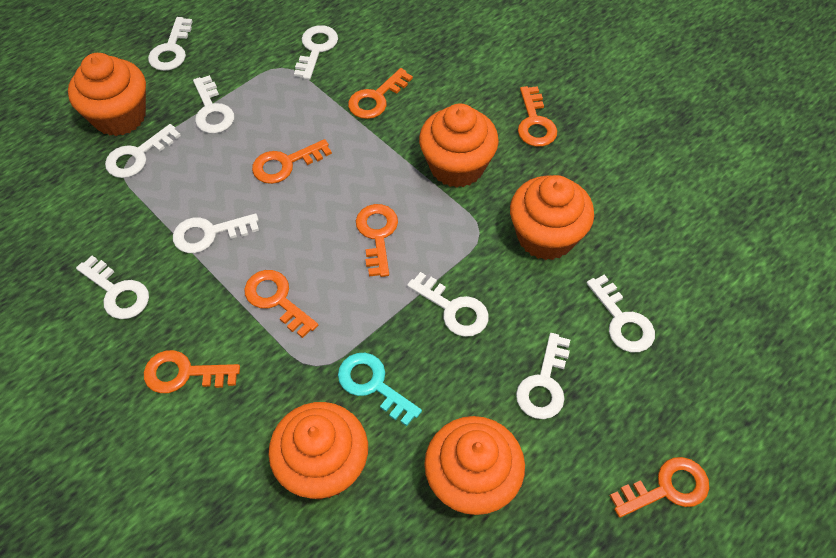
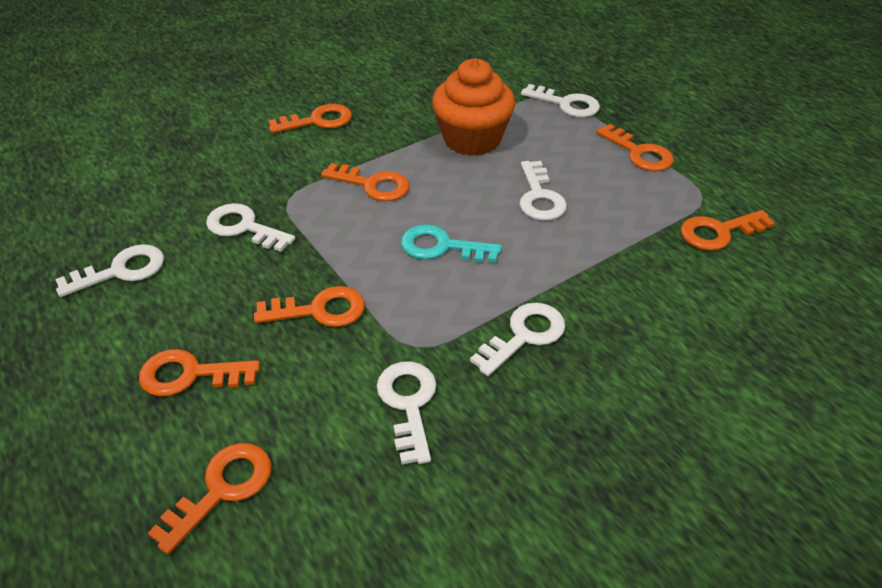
orange cupcake: 5 -> 1
white key: 9 -> 6

